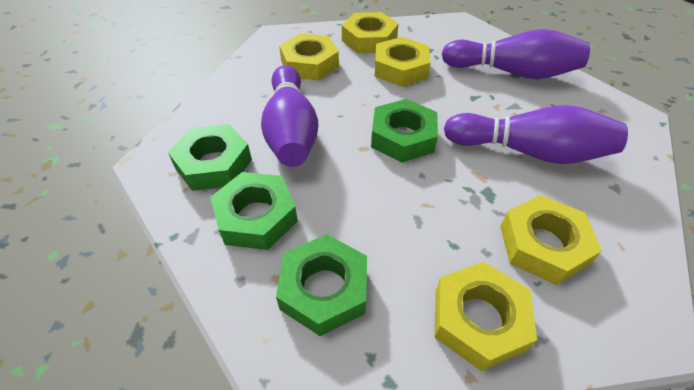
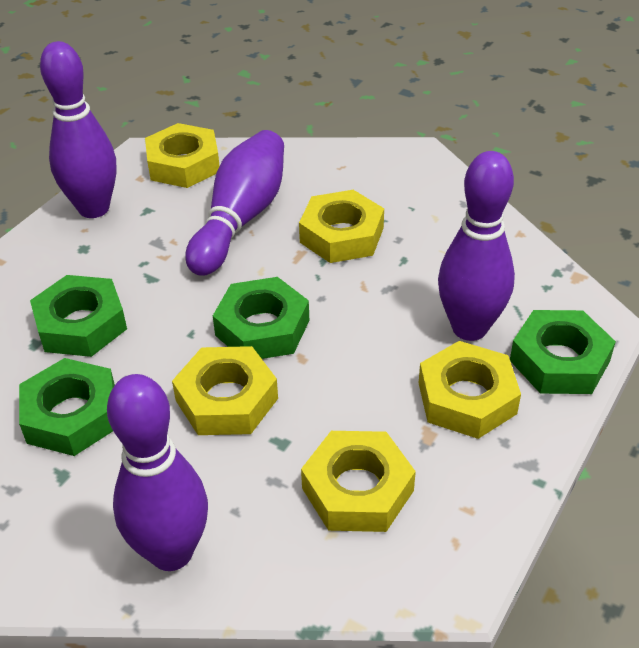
purple bowling pin: 3 -> 4

